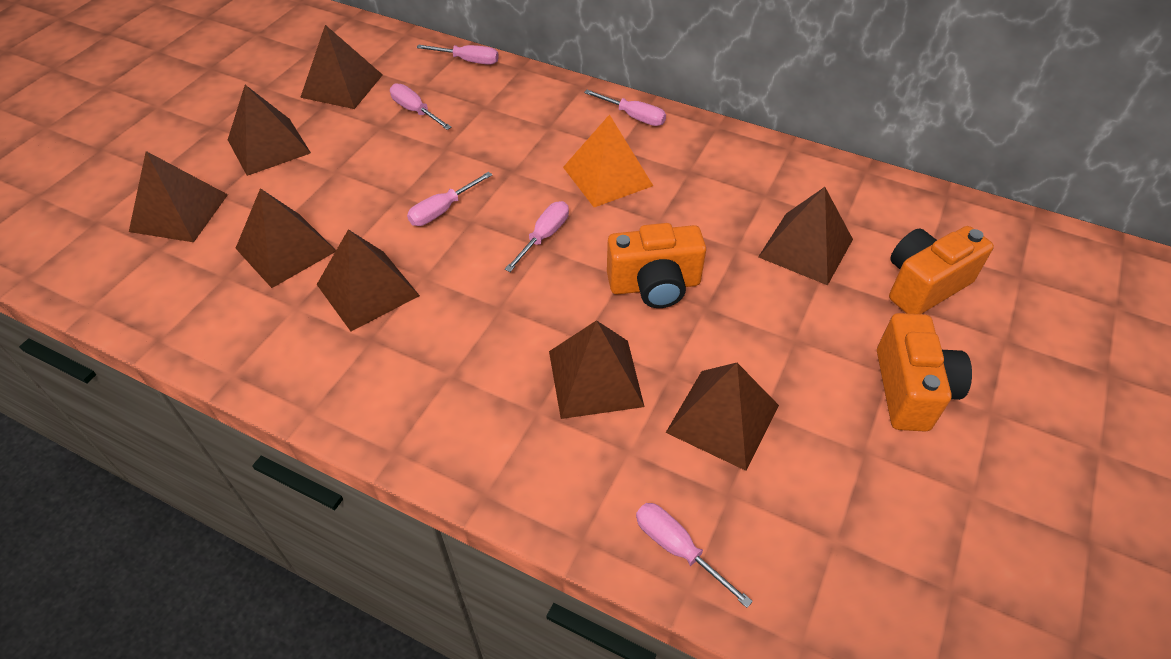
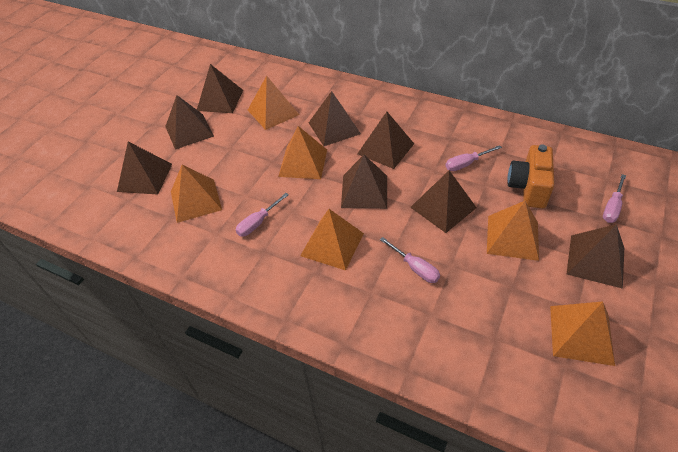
orange camera: 3 -> 1
orange pyramid: 1 -> 6
pink screwdriver: 6 -> 4

